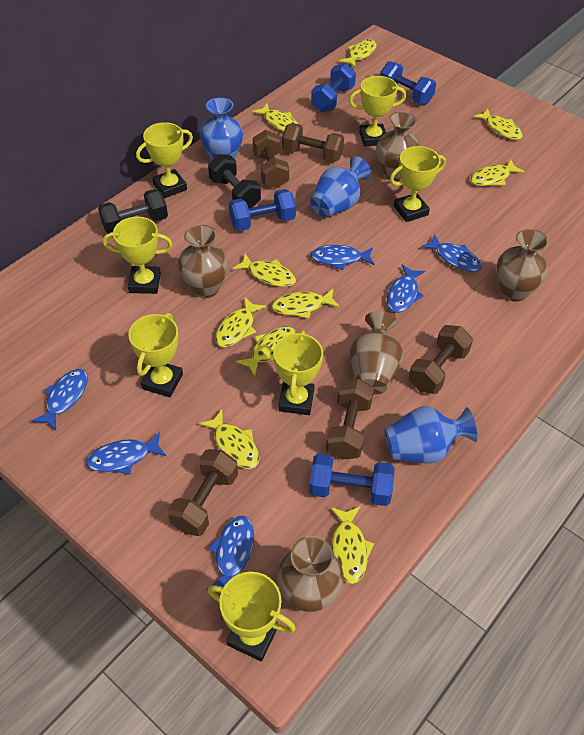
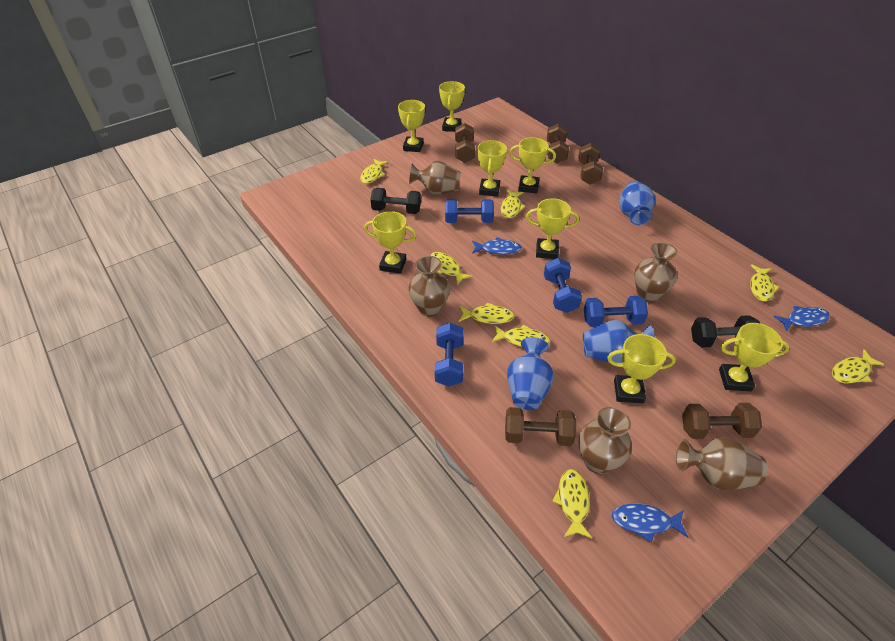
blue fish: 6 -> 3
yellow fish: 10 -> 8
yellow trophy: 7 -> 8

